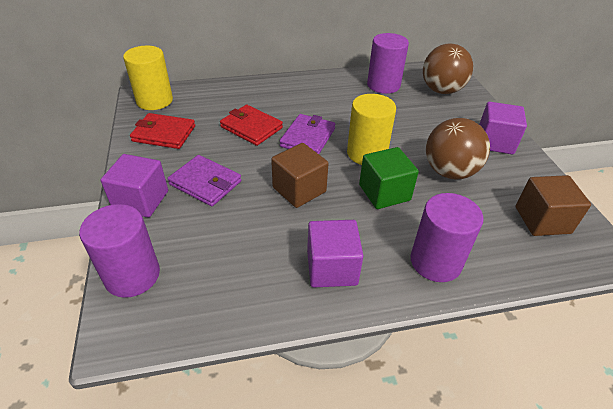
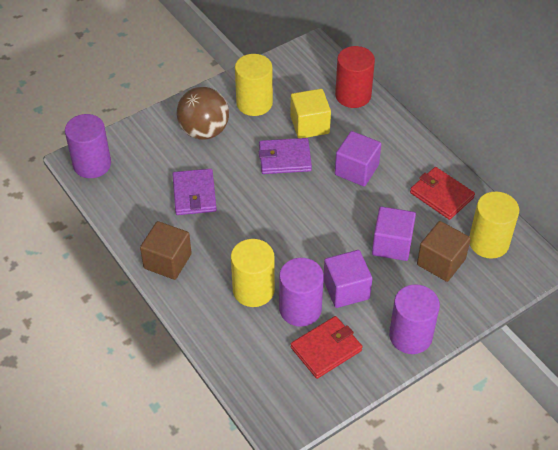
brown ball: 2 -> 1
green cube: 1 -> 0
red cylinder: 0 -> 1
yellow cube: 0 -> 1
yellow cylinder: 2 -> 3

